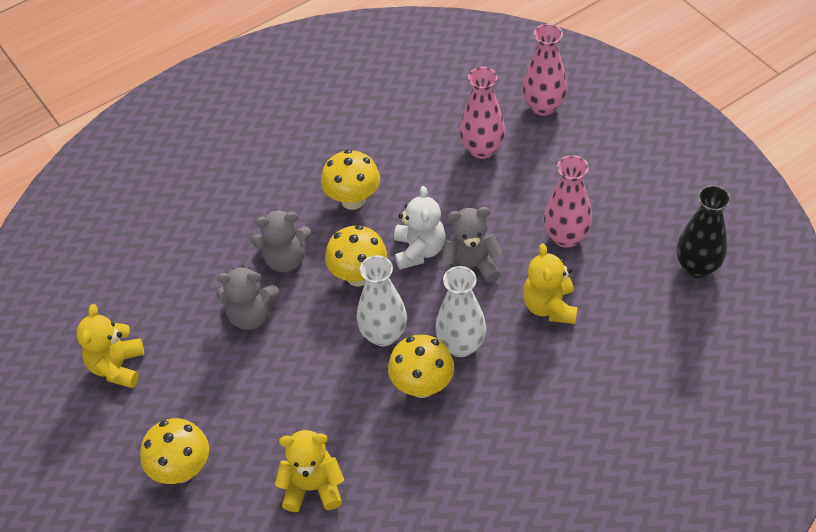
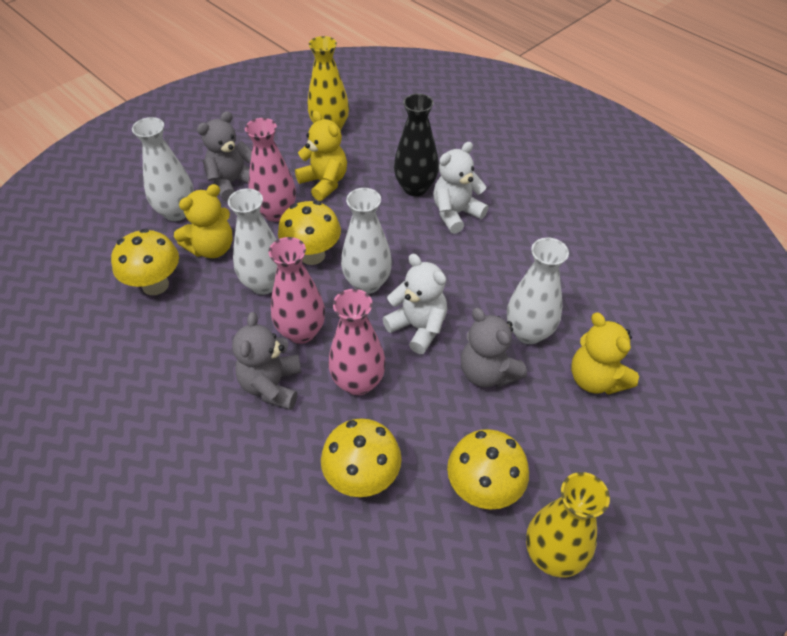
white teddy bear: 1 -> 2
white vase: 2 -> 4
yellow vase: 0 -> 2

